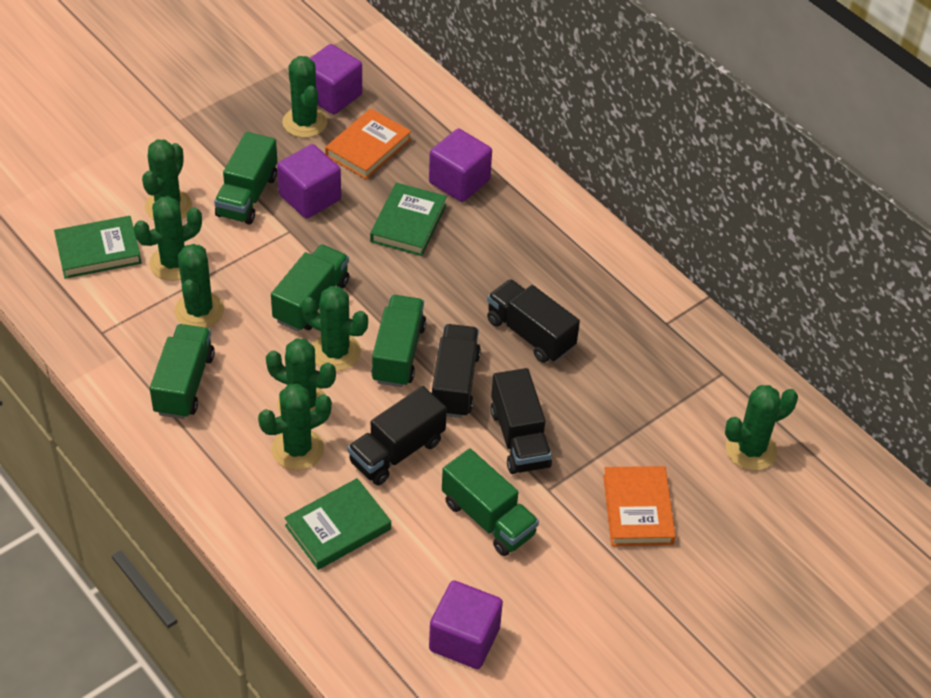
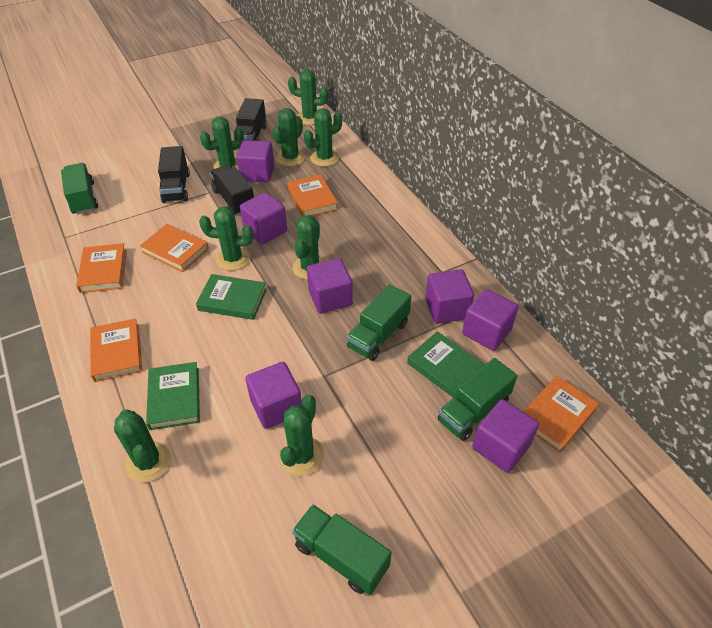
black truck: 4 -> 3
green truck: 5 -> 4
orange book: 2 -> 5
purple cube: 4 -> 7

